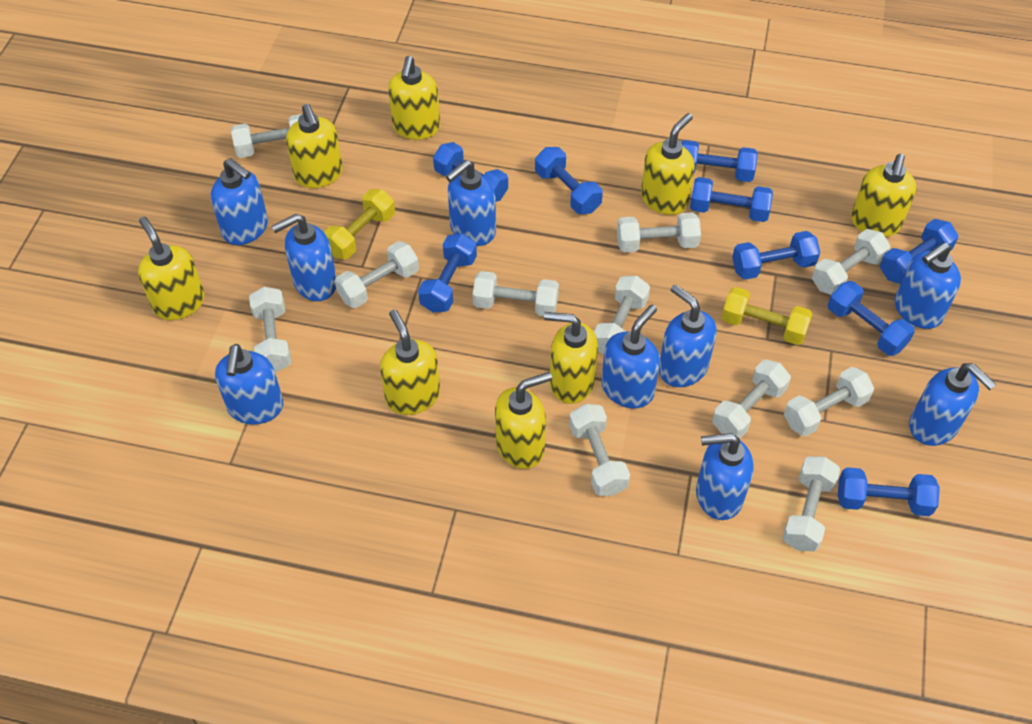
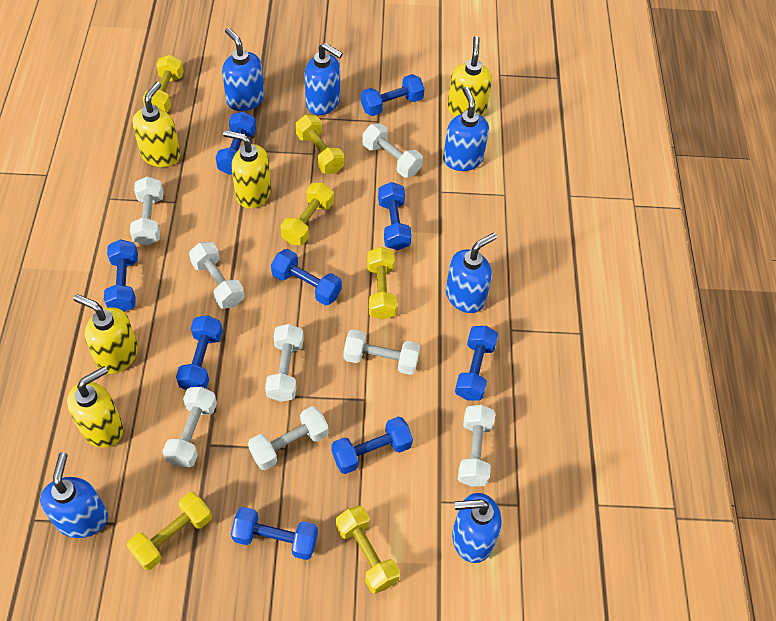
blue soap dispenser: 9 -> 6
white dumbbell: 11 -> 8
yellow dumbbell: 2 -> 6
yellow soap dispenser: 8 -> 5

